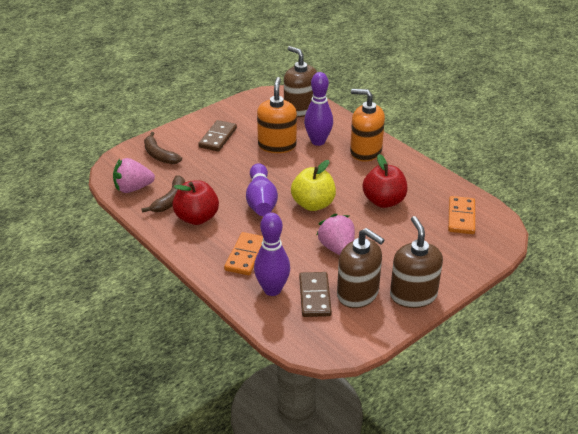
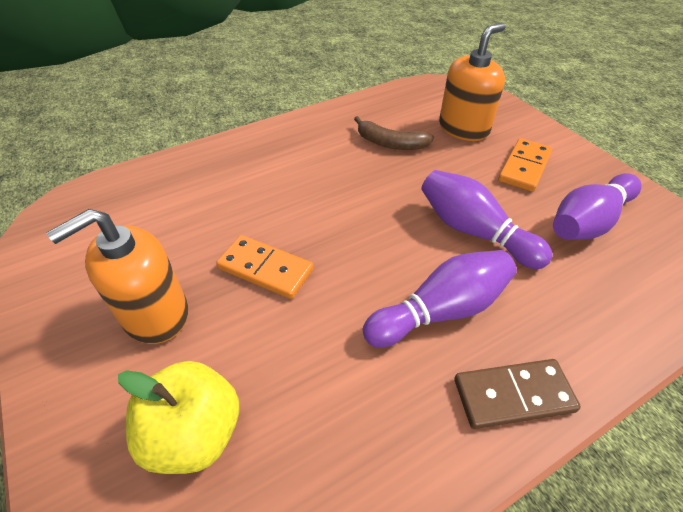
brown banana: 2 -> 1
brown domino: 2 -> 1
brown soap dispenser: 3 -> 0
pink strawberry: 2 -> 0
red apple: 2 -> 0

